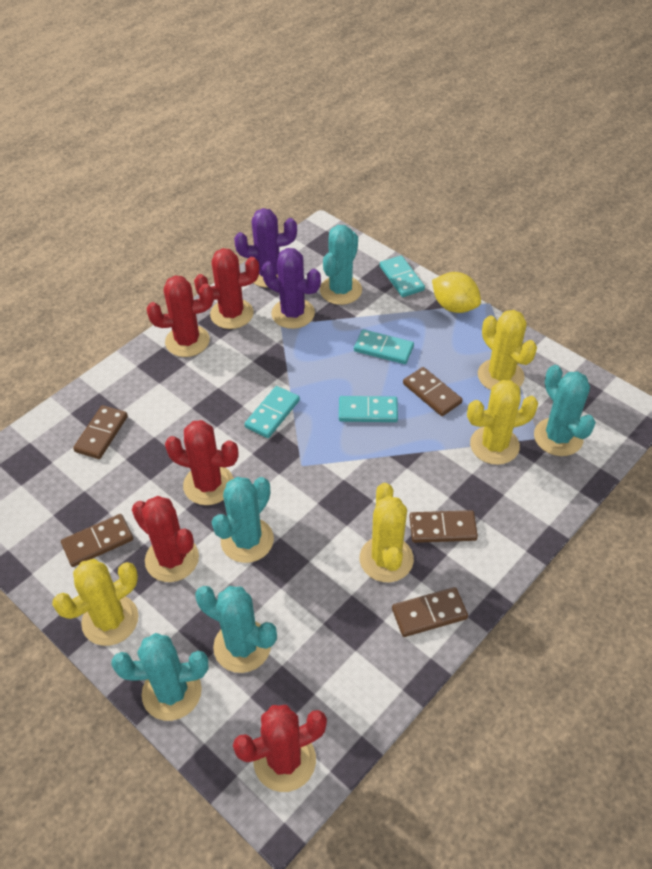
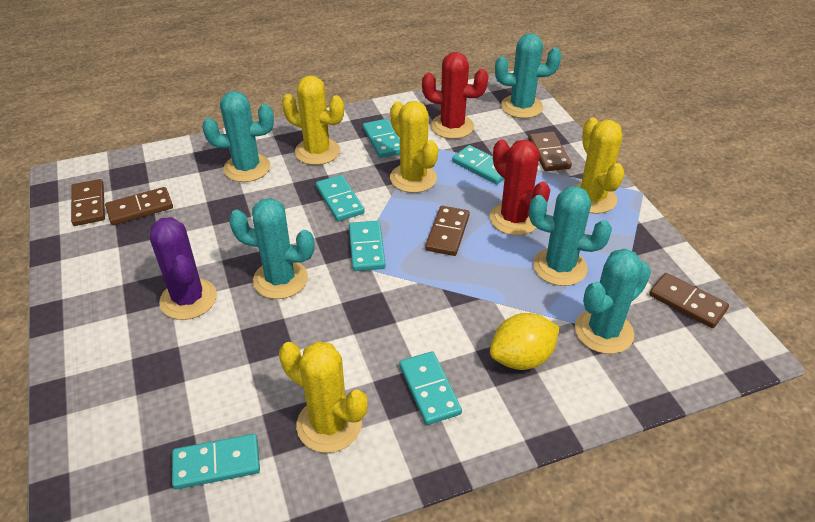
purple cactus: 2 -> 1
red cactus: 5 -> 2
turquoise domino: 4 -> 6

